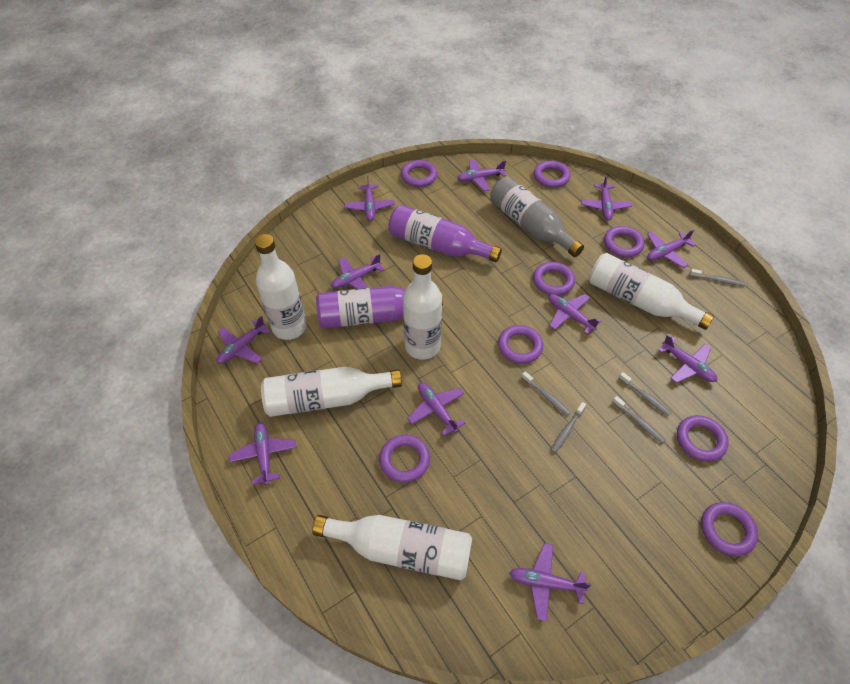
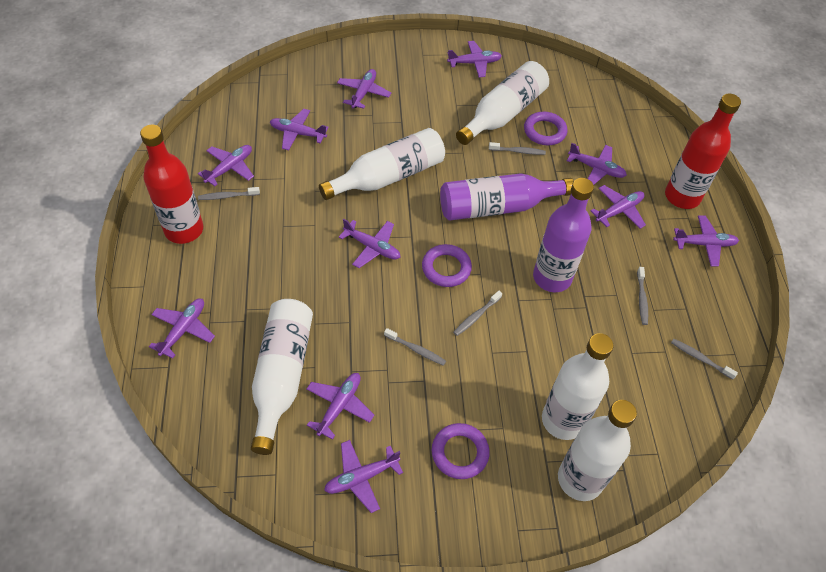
grey bottle: 1 -> 0
grey toothbrush: 5 -> 6
purple ring: 8 -> 3
red bottle: 0 -> 2

